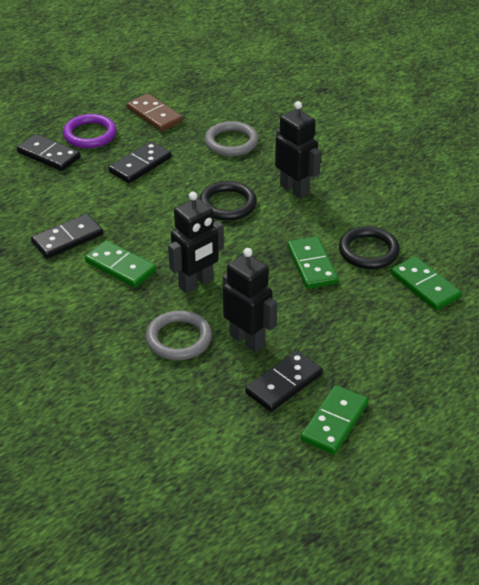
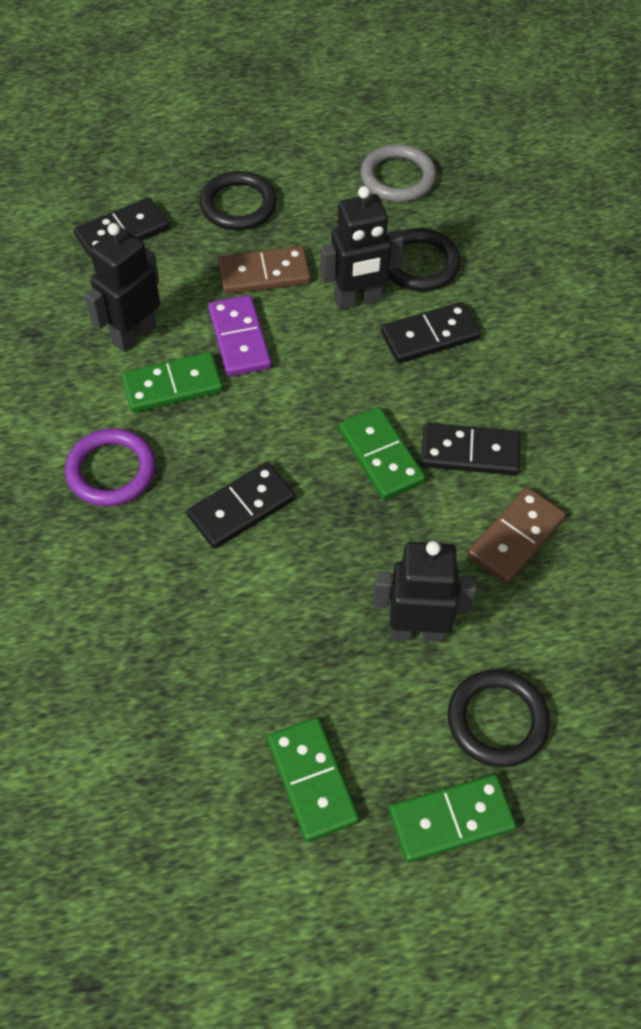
black ring: 2 -> 3
brown domino: 1 -> 2
grey ring: 2 -> 1
purple domino: 0 -> 1

